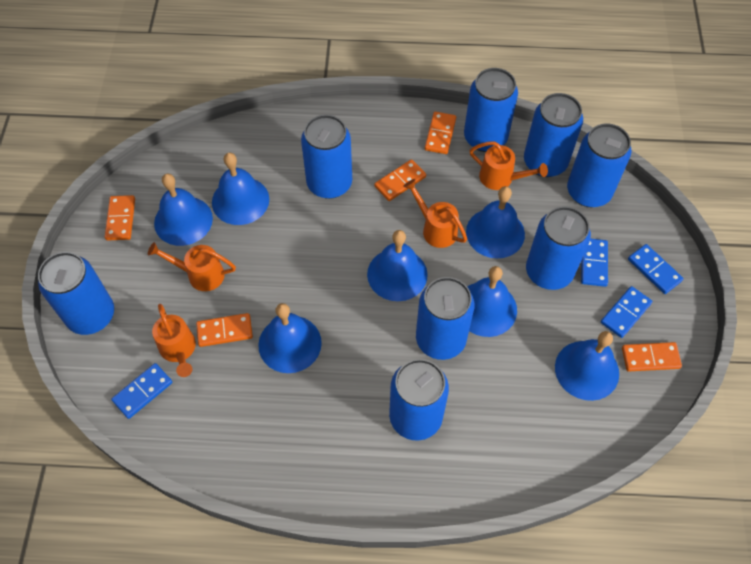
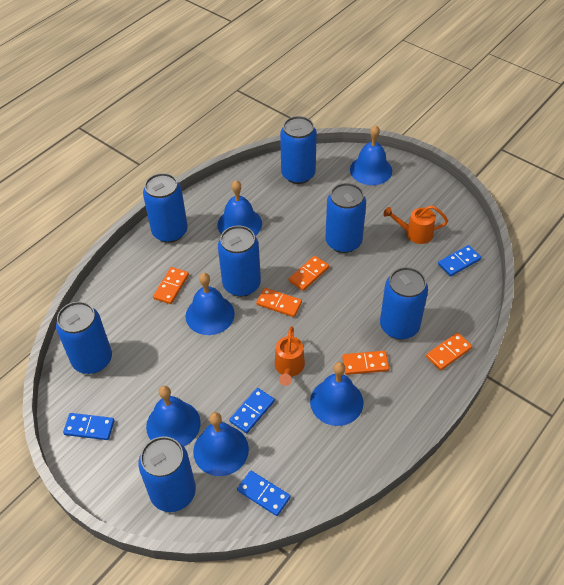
blue bell: 7 -> 6
blue can: 8 -> 7
orange watering can: 4 -> 2

